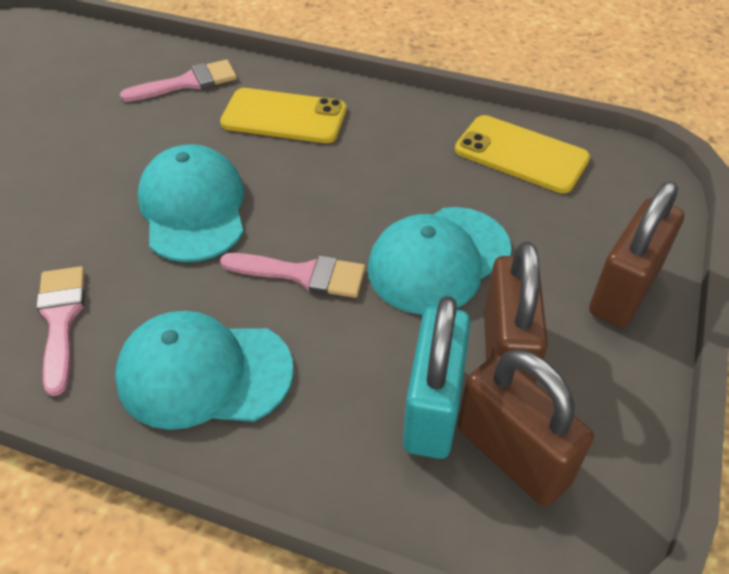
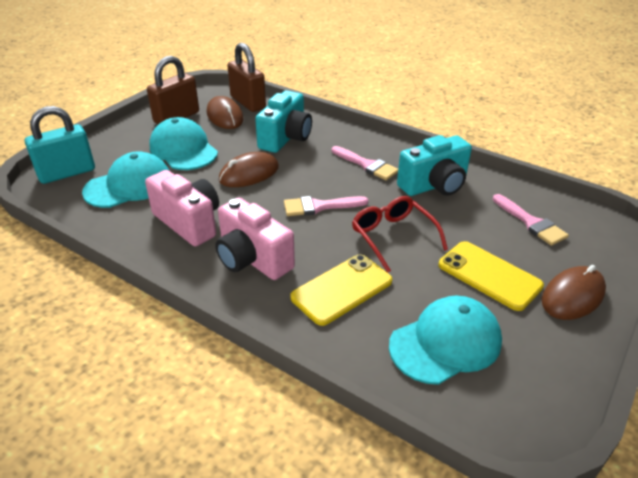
brown mouse: 0 -> 3
brown padlock: 3 -> 2
pink camera: 0 -> 2
red glasses: 0 -> 1
turquoise camera: 0 -> 2

